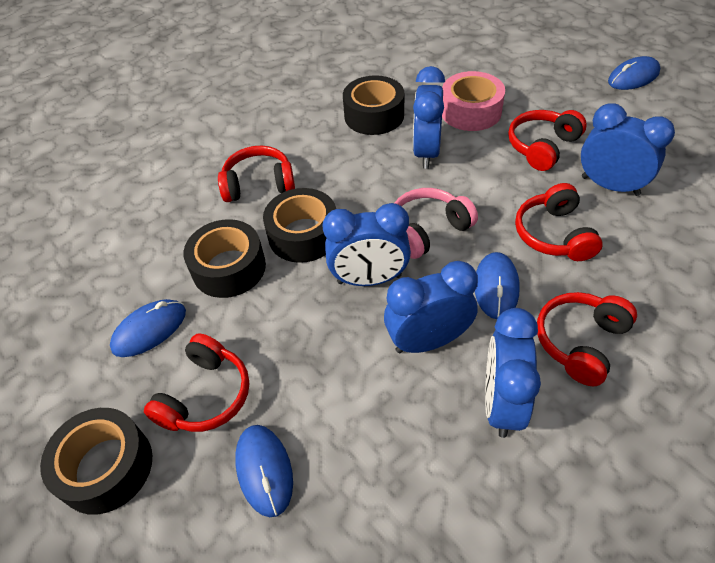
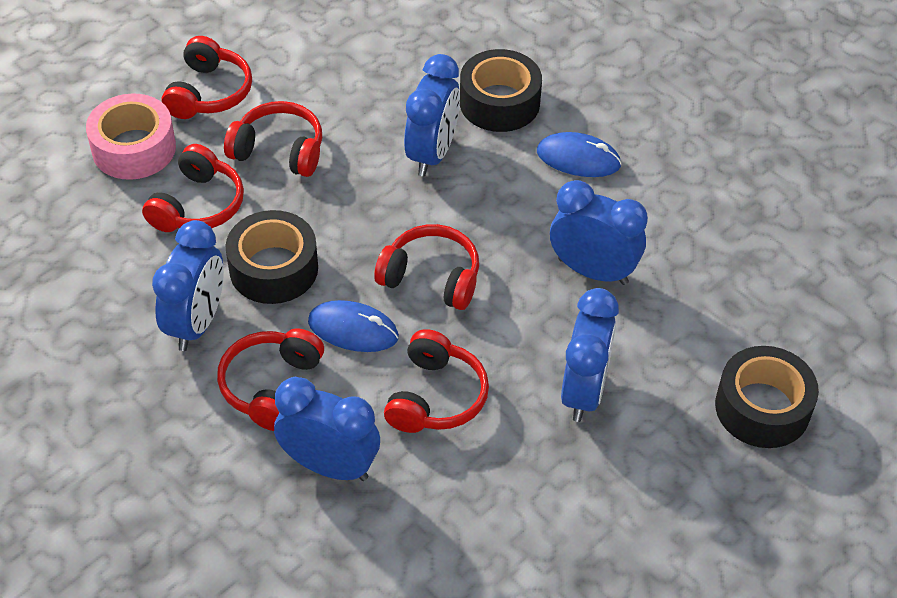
black tape: 4 -> 3
blue mouse: 4 -> 2
pink headphones: 1 -> 0
red headphones: 5 -> 6

